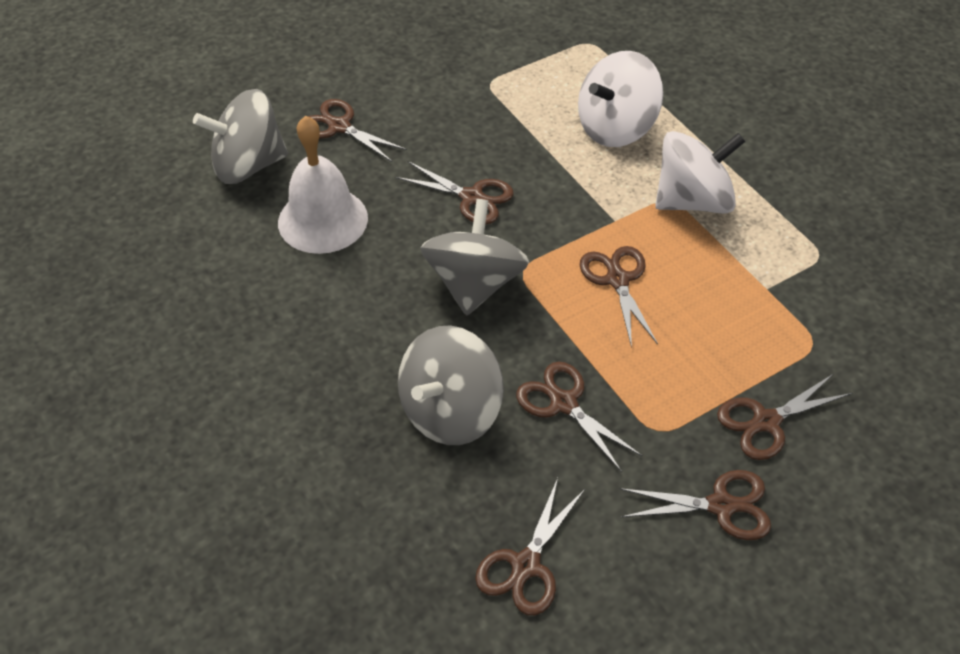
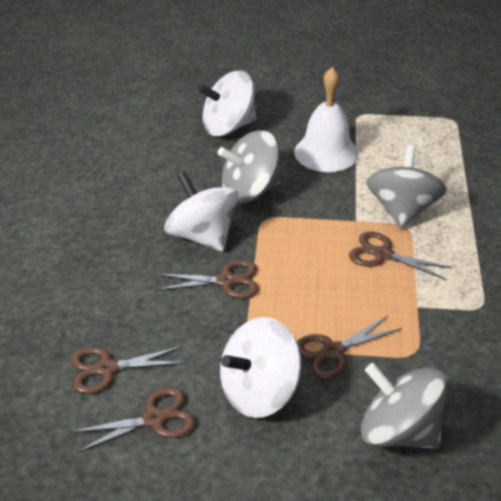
brown scissors: 7 -> 5
white spinning top: 2 -> 3

